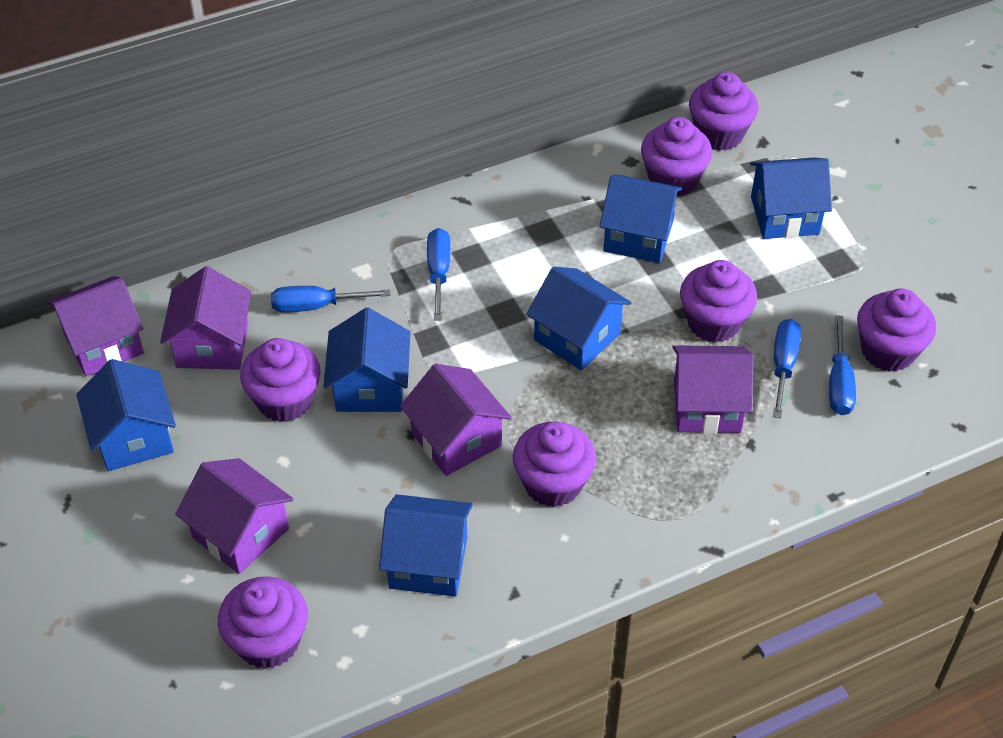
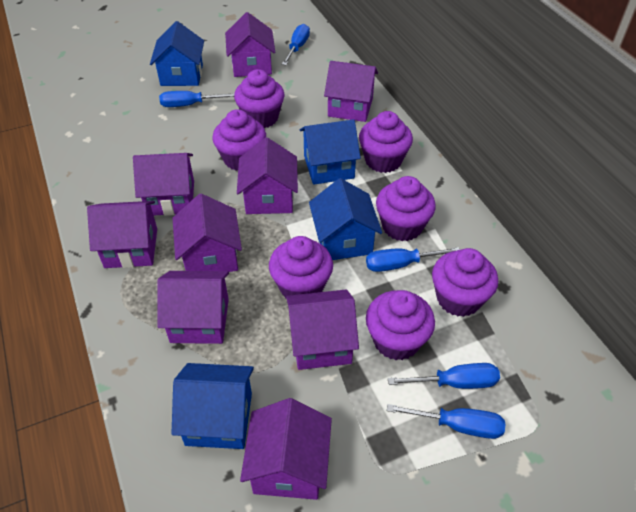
blue house: 6 -> 4
blue screwdriver: 4 -> 5
purple house: 5 -> 9

